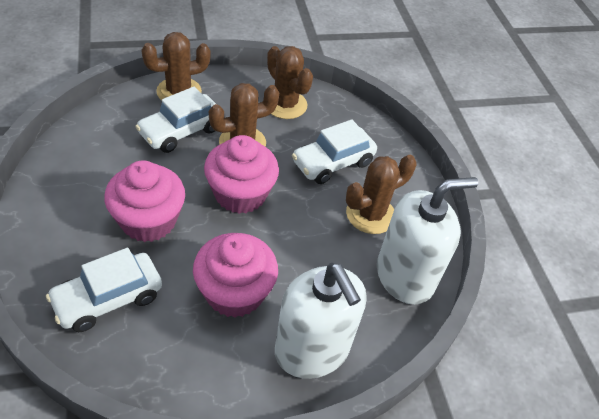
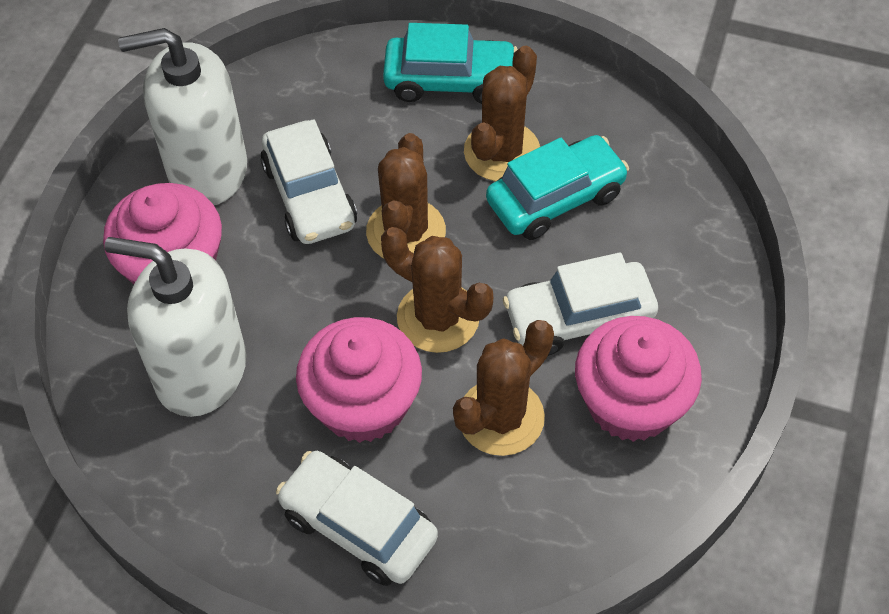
turquoise car: 0 -> 2

